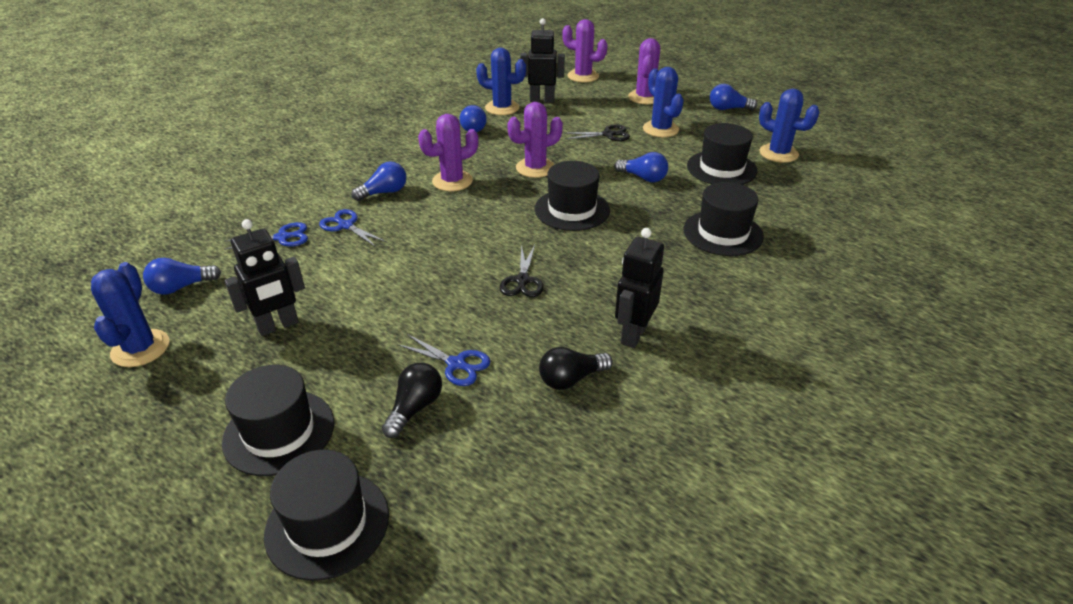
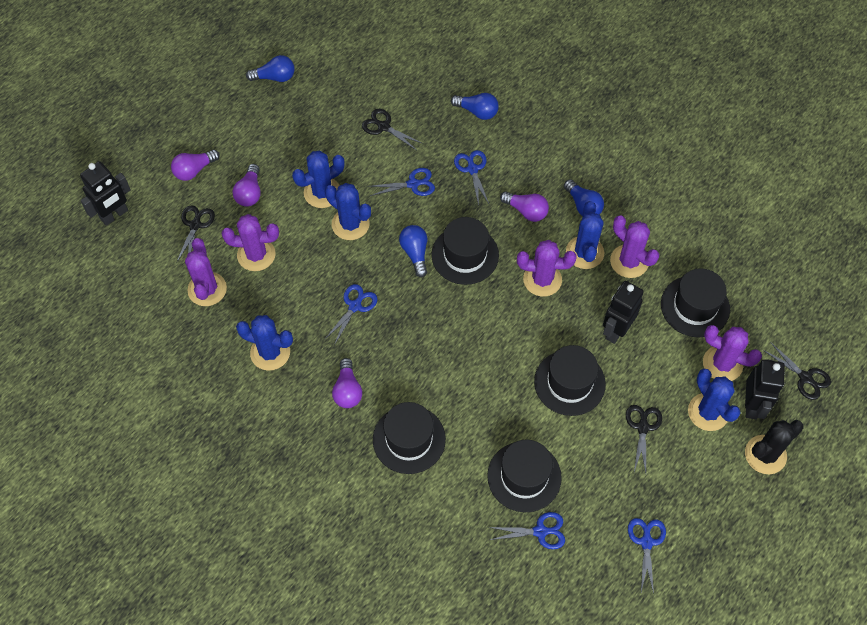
black cactus: 0 -> 1
black light bulb: 2 -> 0
black scissors: 2 -> 4
blue cactus: 4 -> 5
blue light bulb: 5 -> 4
blue scissors: 3 -> 5
purple cactus: 4 -> 5
purple light bulb: 0 -> 4

